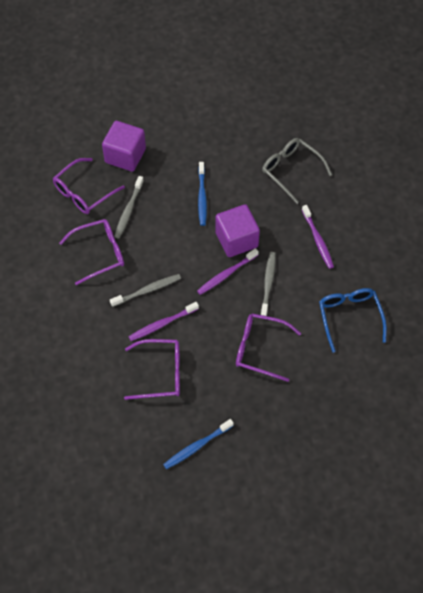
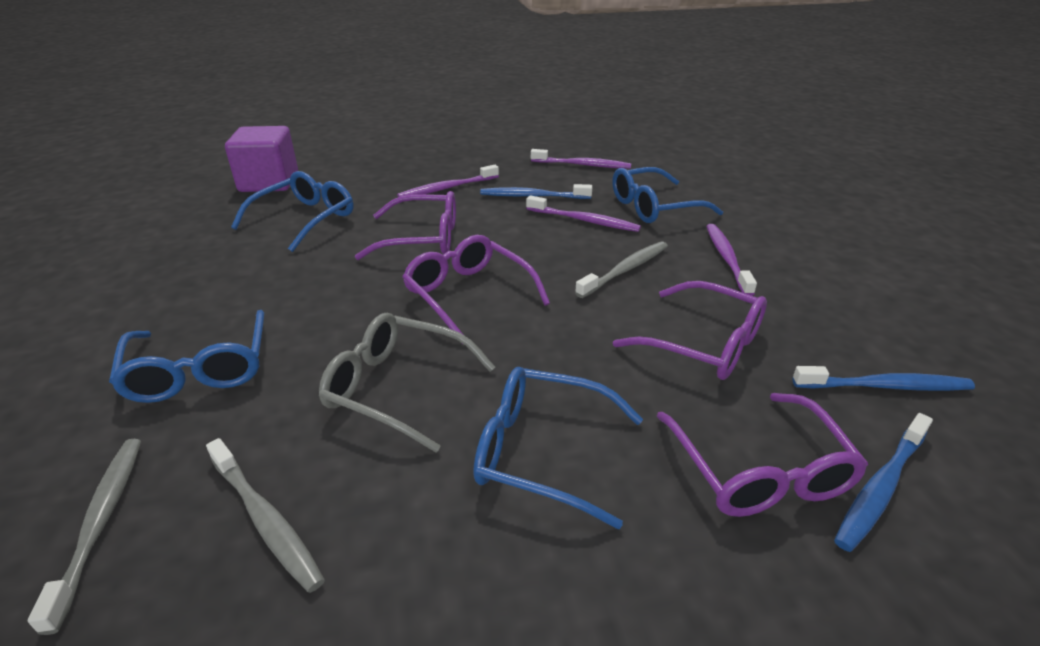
blue glasses: 1 -> 4
blue toothbrush: 2 -> 3
purple cube: 2 -> 1
purple toothbrush: 3 -> 4

